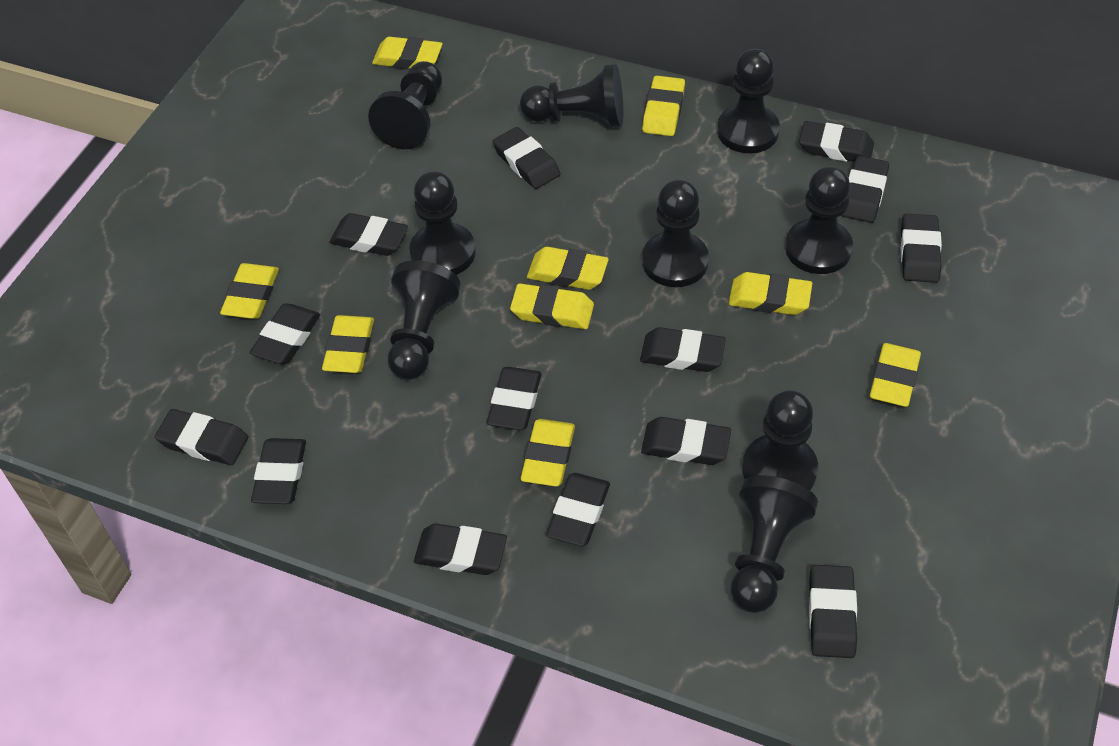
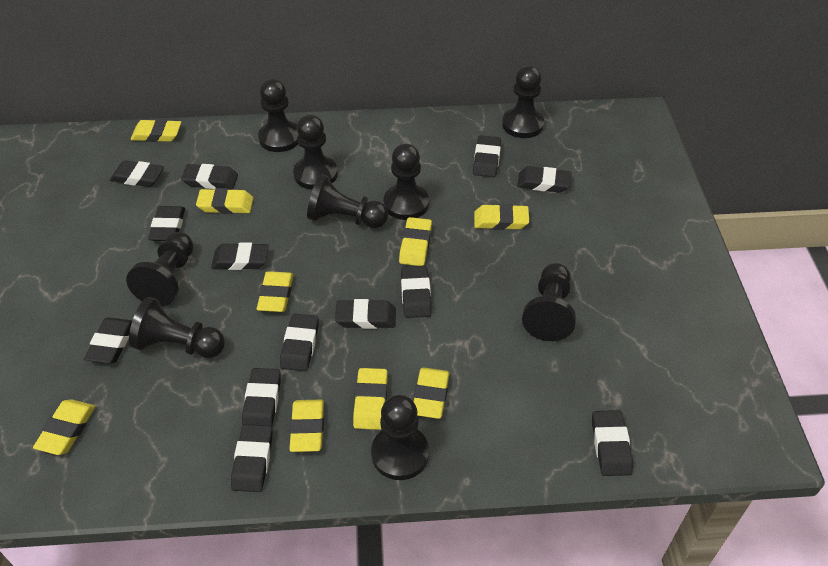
black eraser: 14 -> 13

